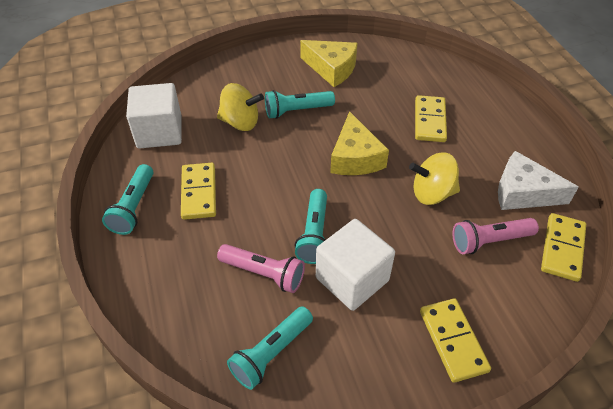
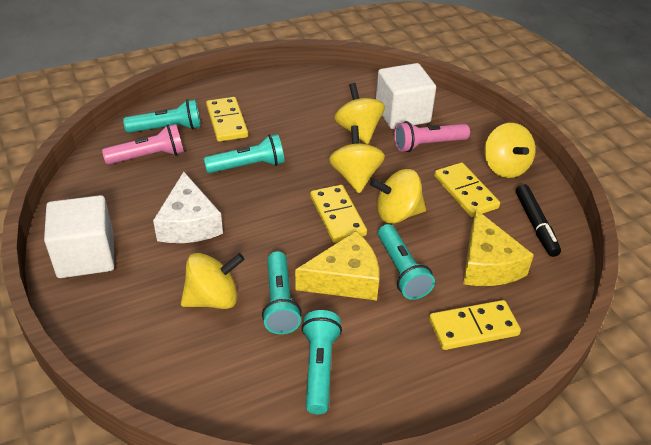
black marker: 0 -> 1
turquoise flashlight: 4 -> 5
yellow spinning top: 2 -> 5

